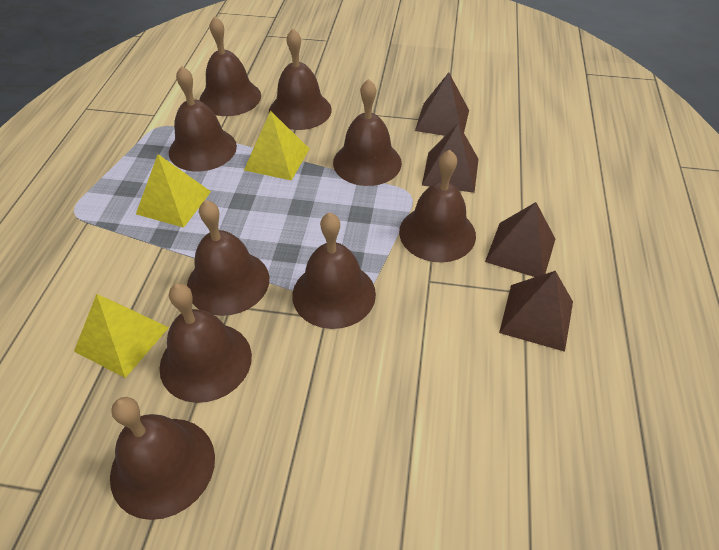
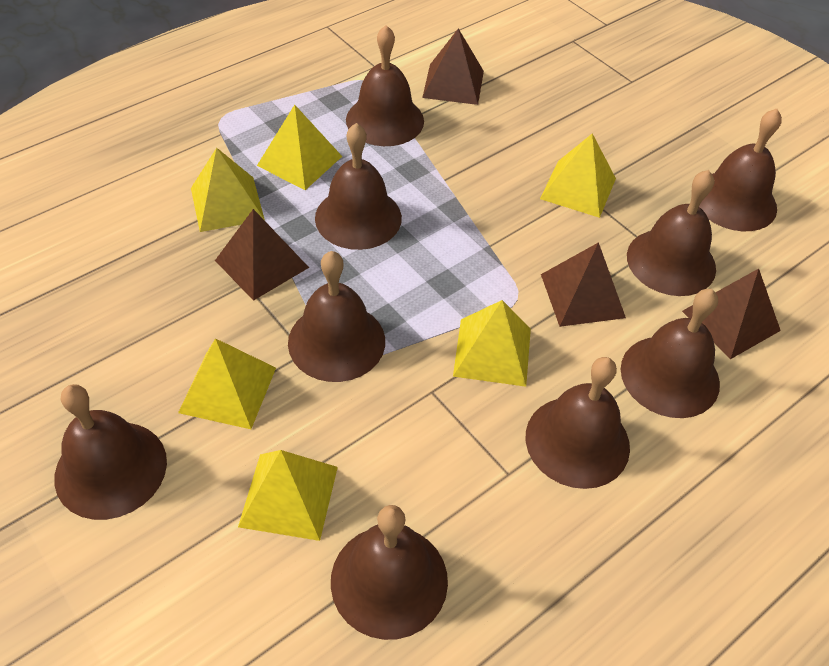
yellow pyramid: 3 -> 6

